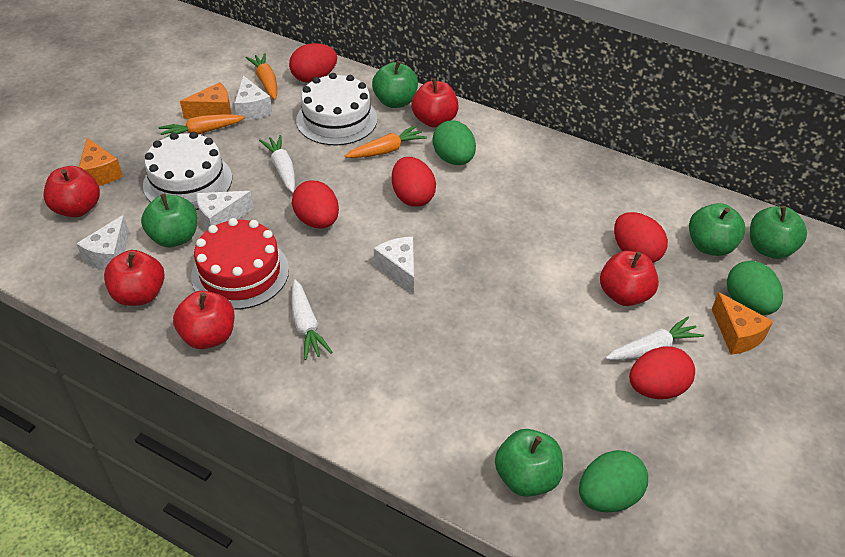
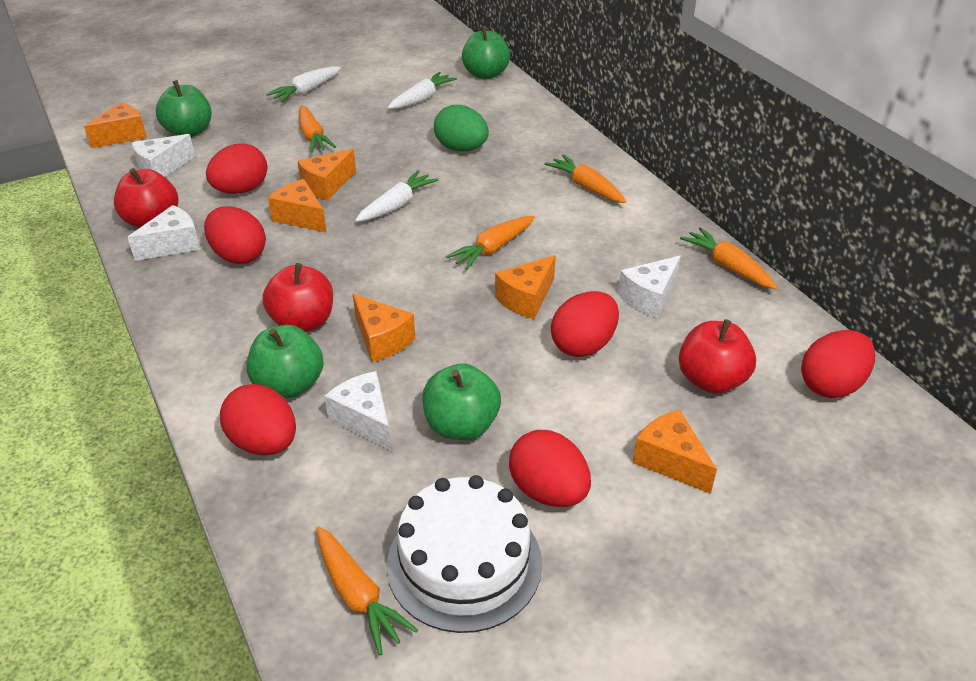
green apple: 5 -> 4
green egg: 3 -> 1
orange carrot: 3 -> 5
orange cheese: 3 -> 6
red apple: 5 -> 3
red cake: 1 -> 0
red egg: 5 -> 6
white cake: 2 -> 1

